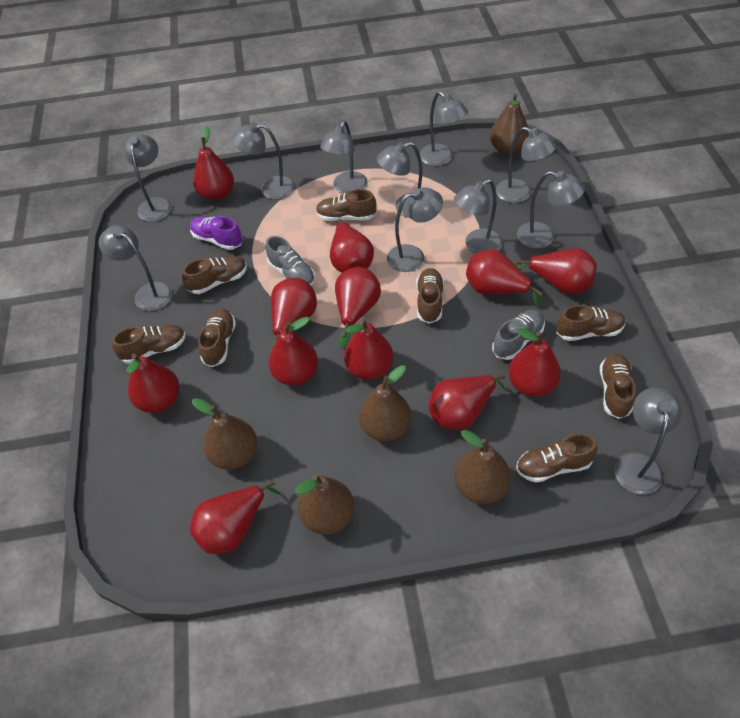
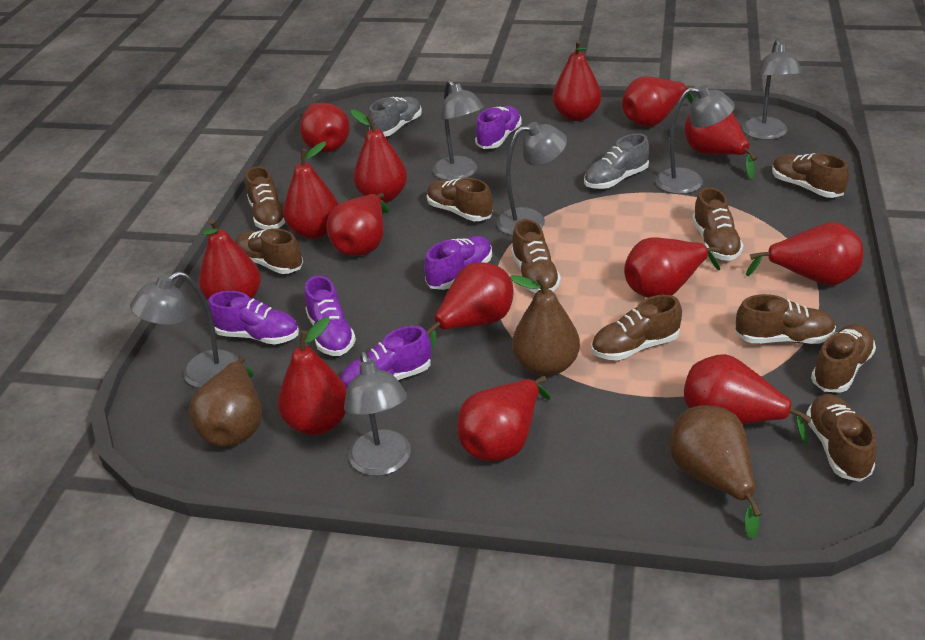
brown pear: 5 -> 3
brown shoe: 8 -> 10
grey lamp: 11 -> 6
purple shoe: 1 -> 5
red pear: 12 -> 14

